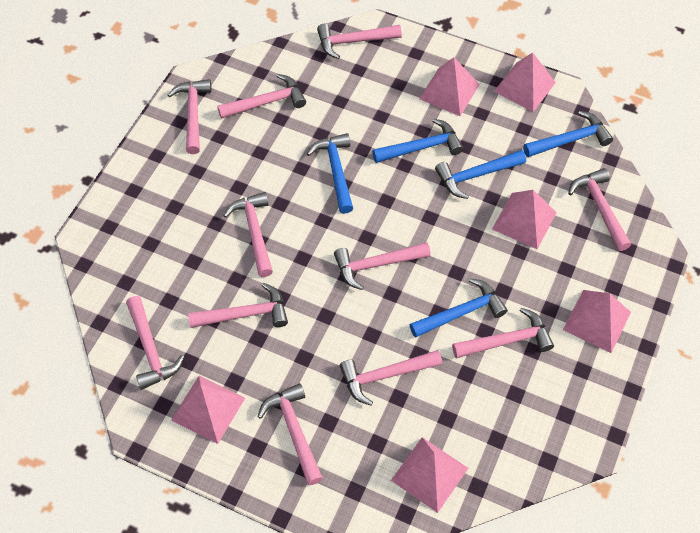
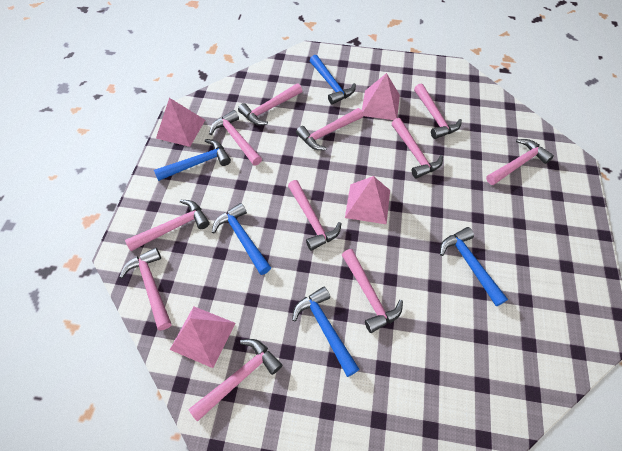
pink pyramid: 6 -> 4

